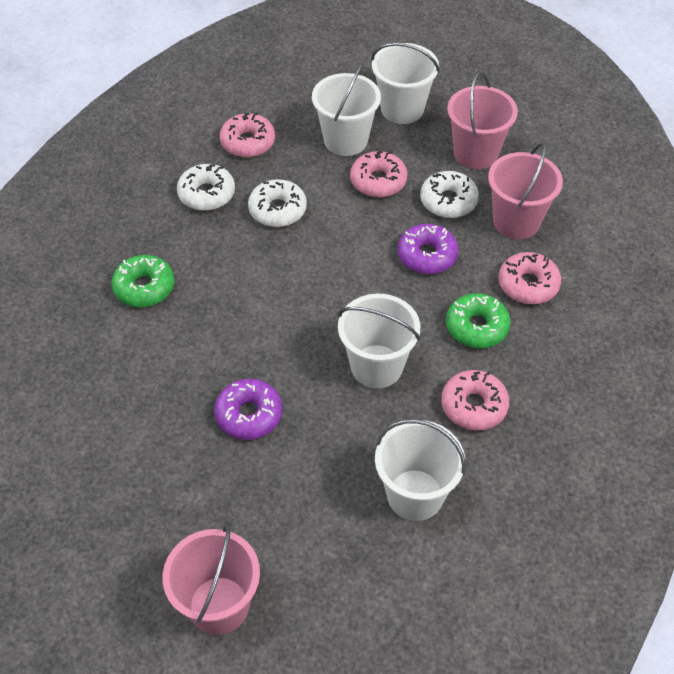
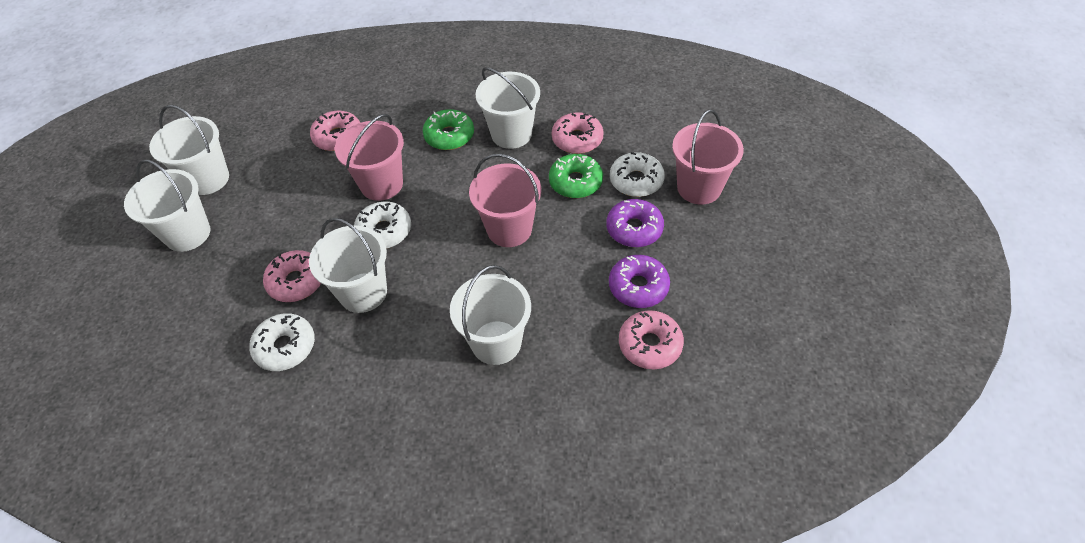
white bucket: 4 -> 5

